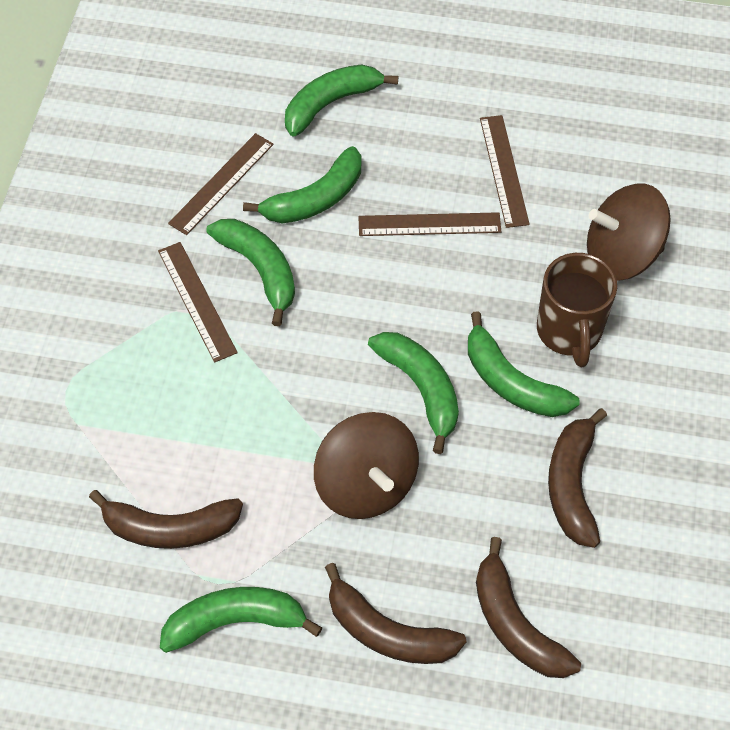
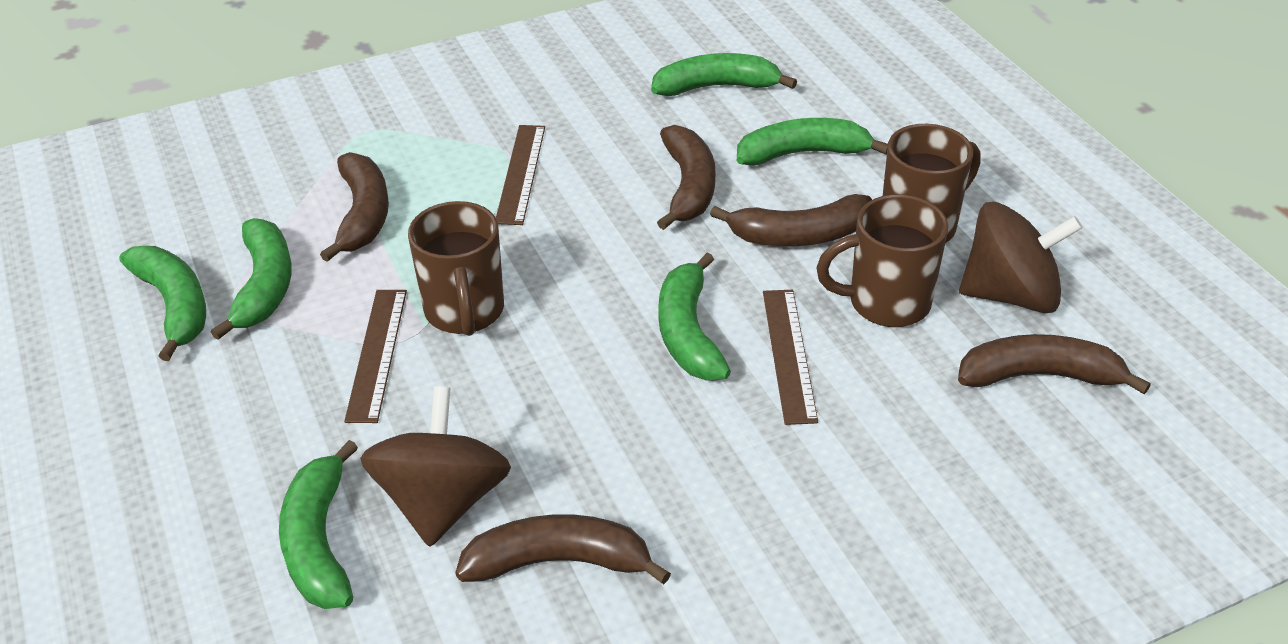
brown banana: 4 -> 5
brown mug: 1 -> 3
brown ruler: 4 -> 3

